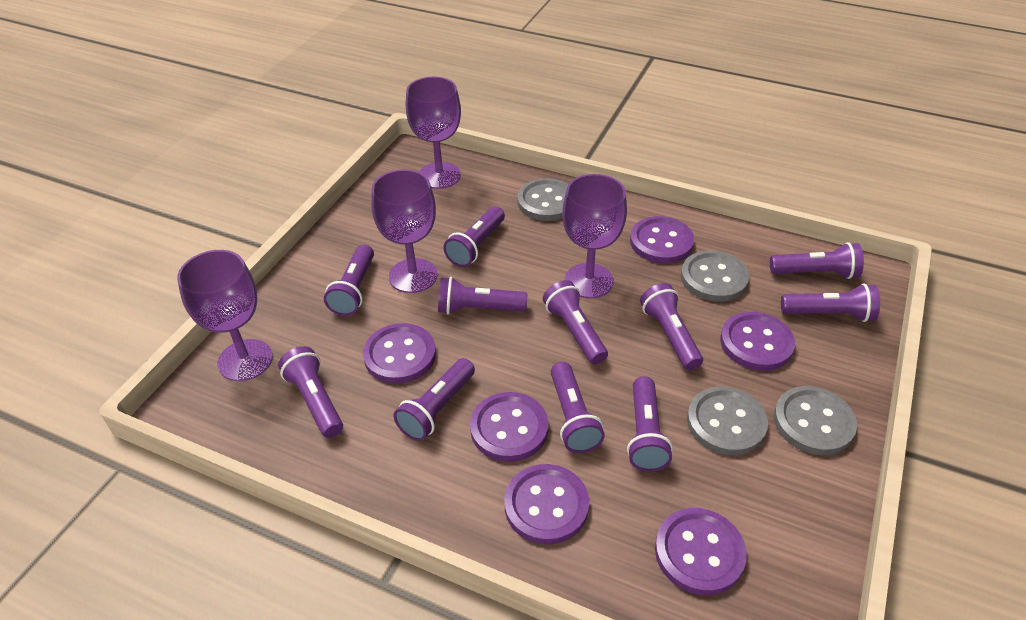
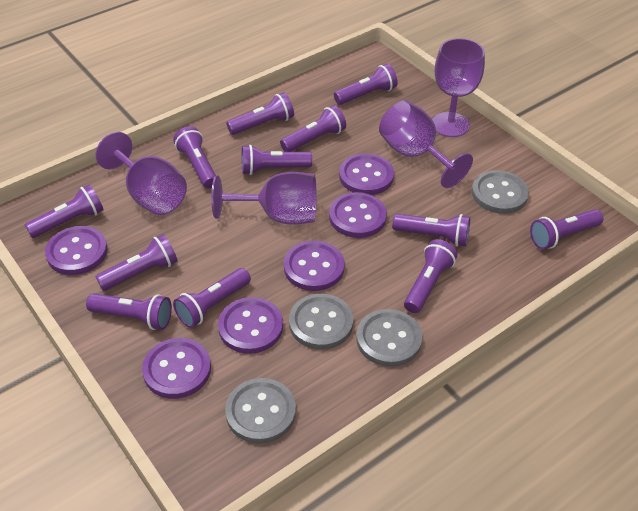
purple flashlight: 11 -> 12

